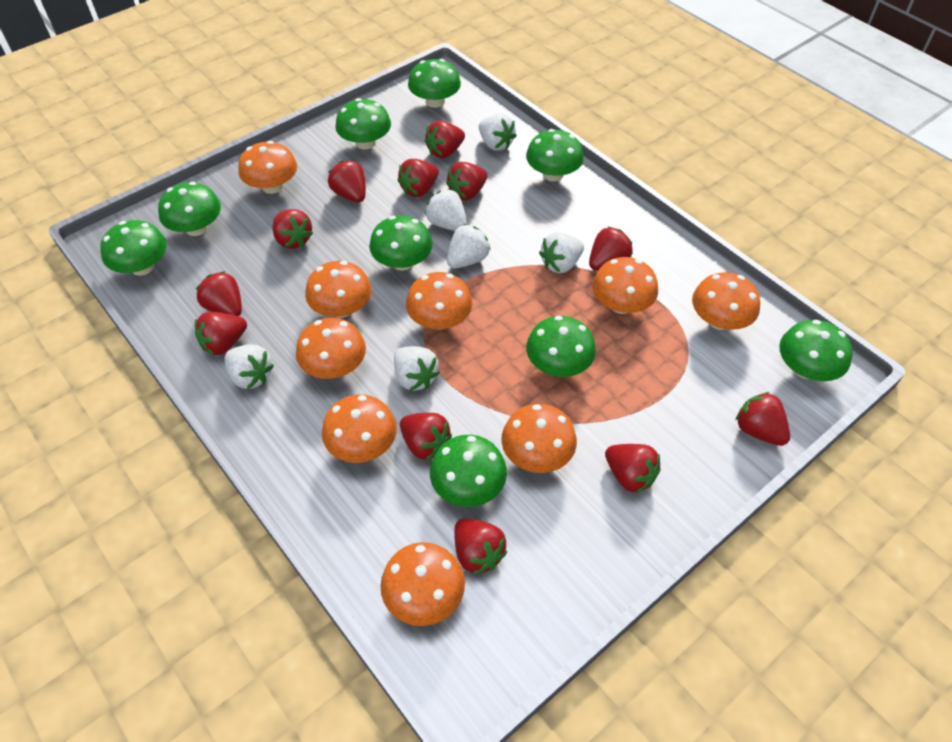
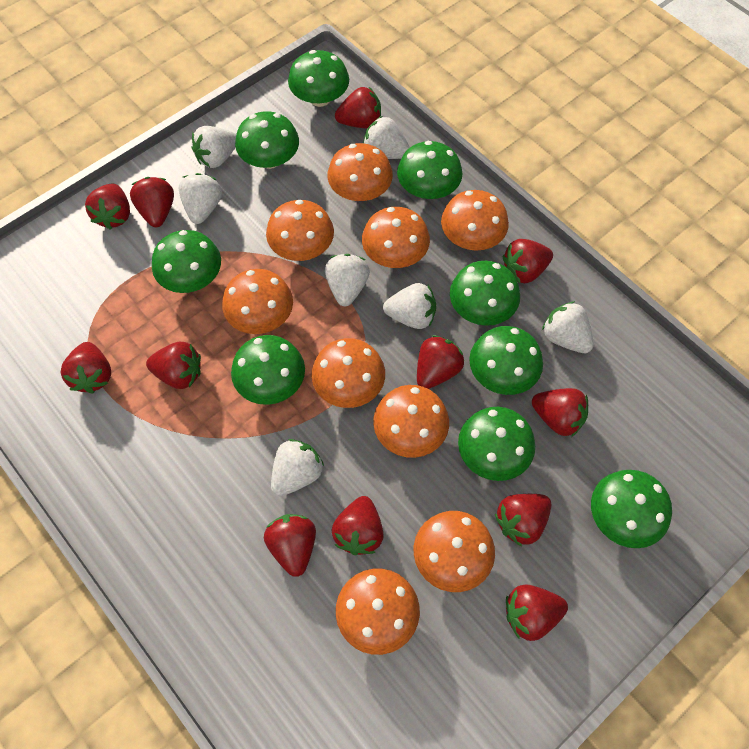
white strawberry: 6 -> 7

